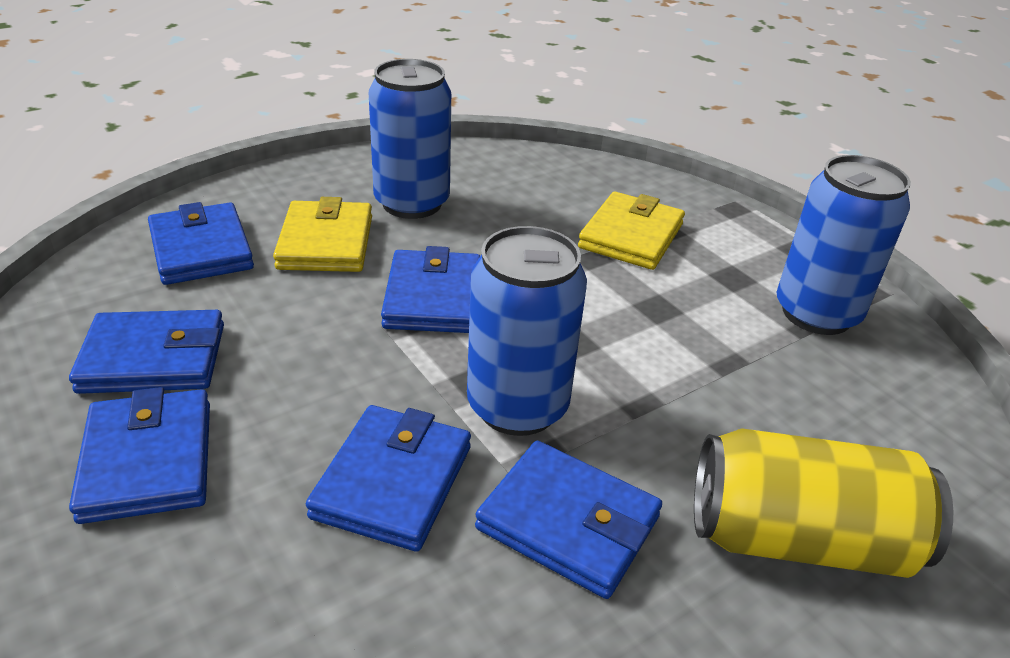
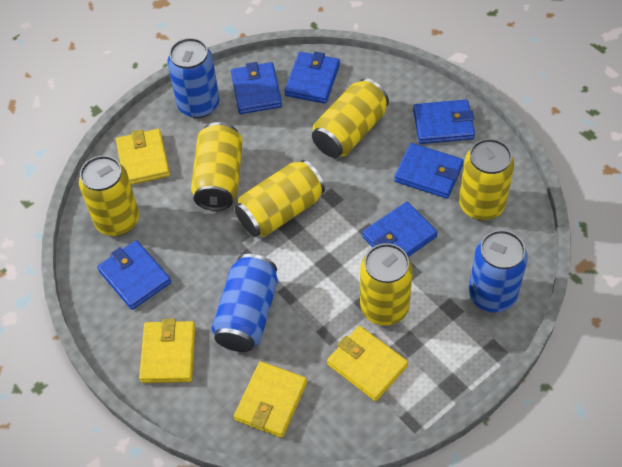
yellow can: 1 -> 6
yellow wallet: 2 -> 4

